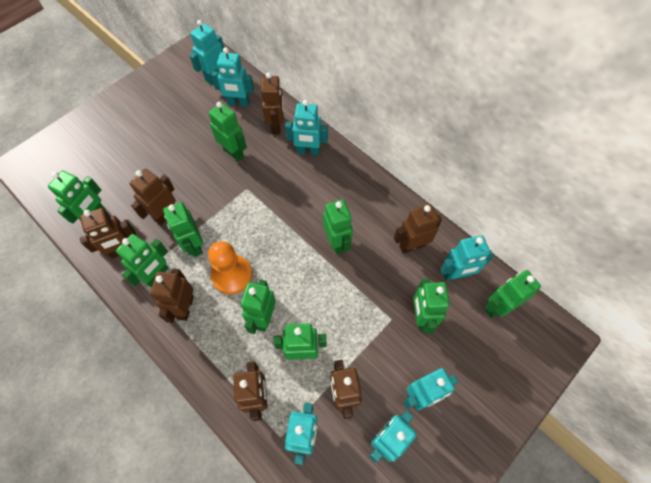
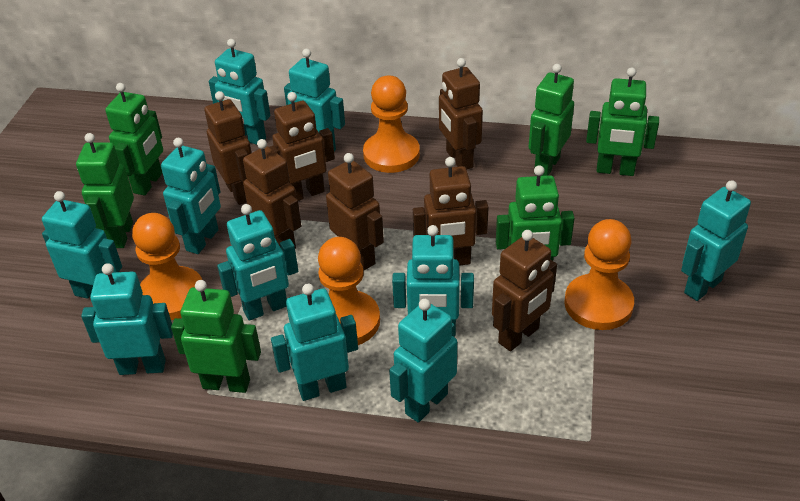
green robot: 9 -> 6
orange pawn: 1 -> 4
turquoise robot: 7 -> 10

